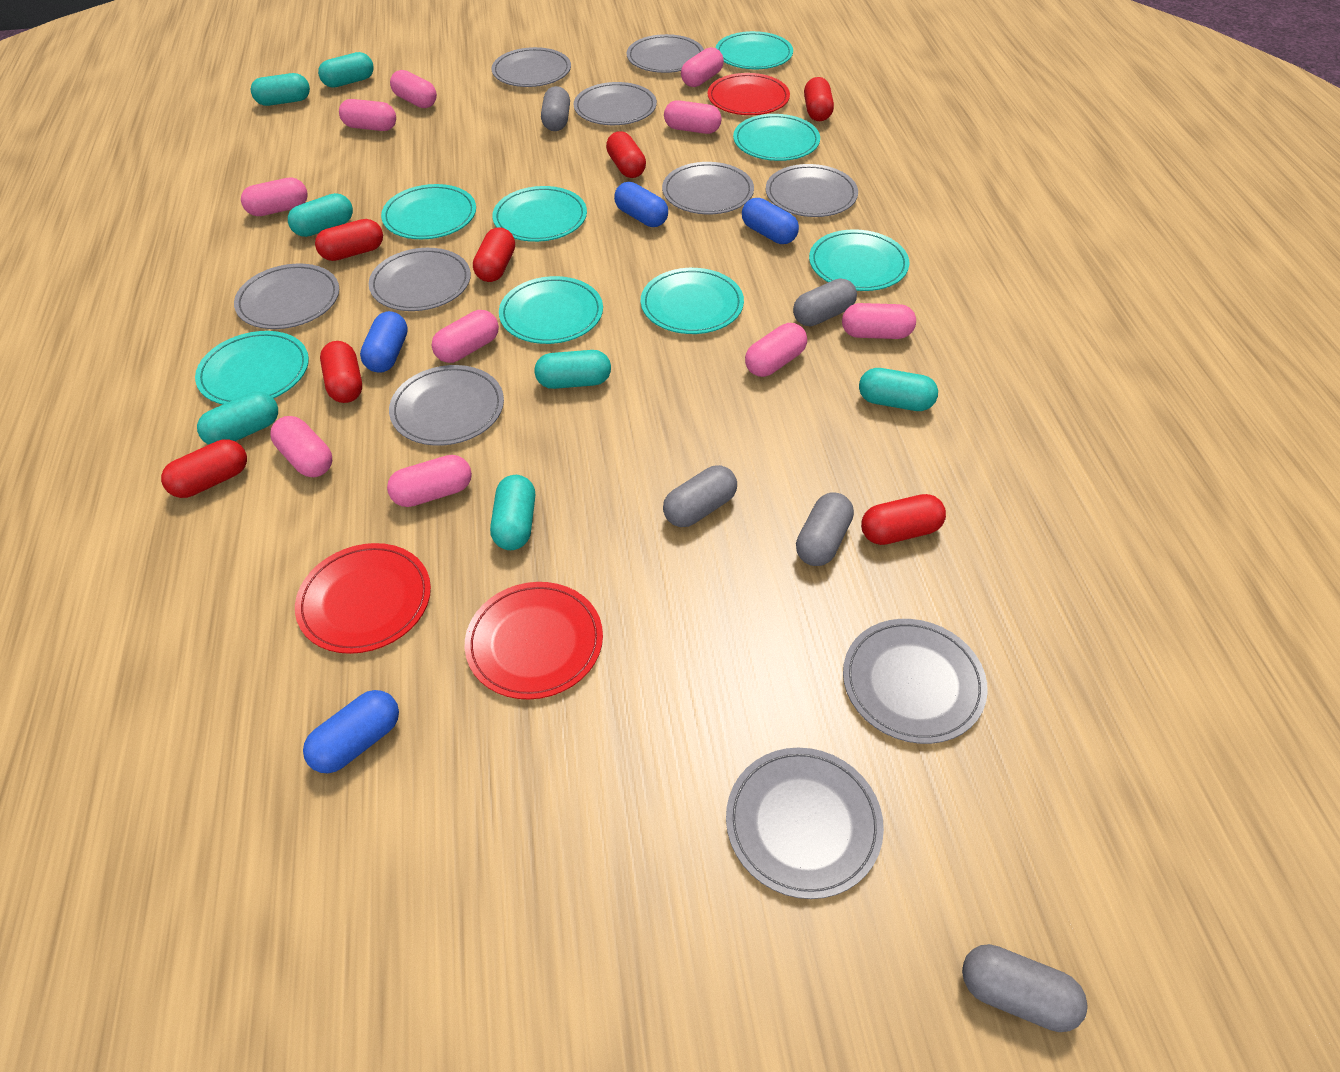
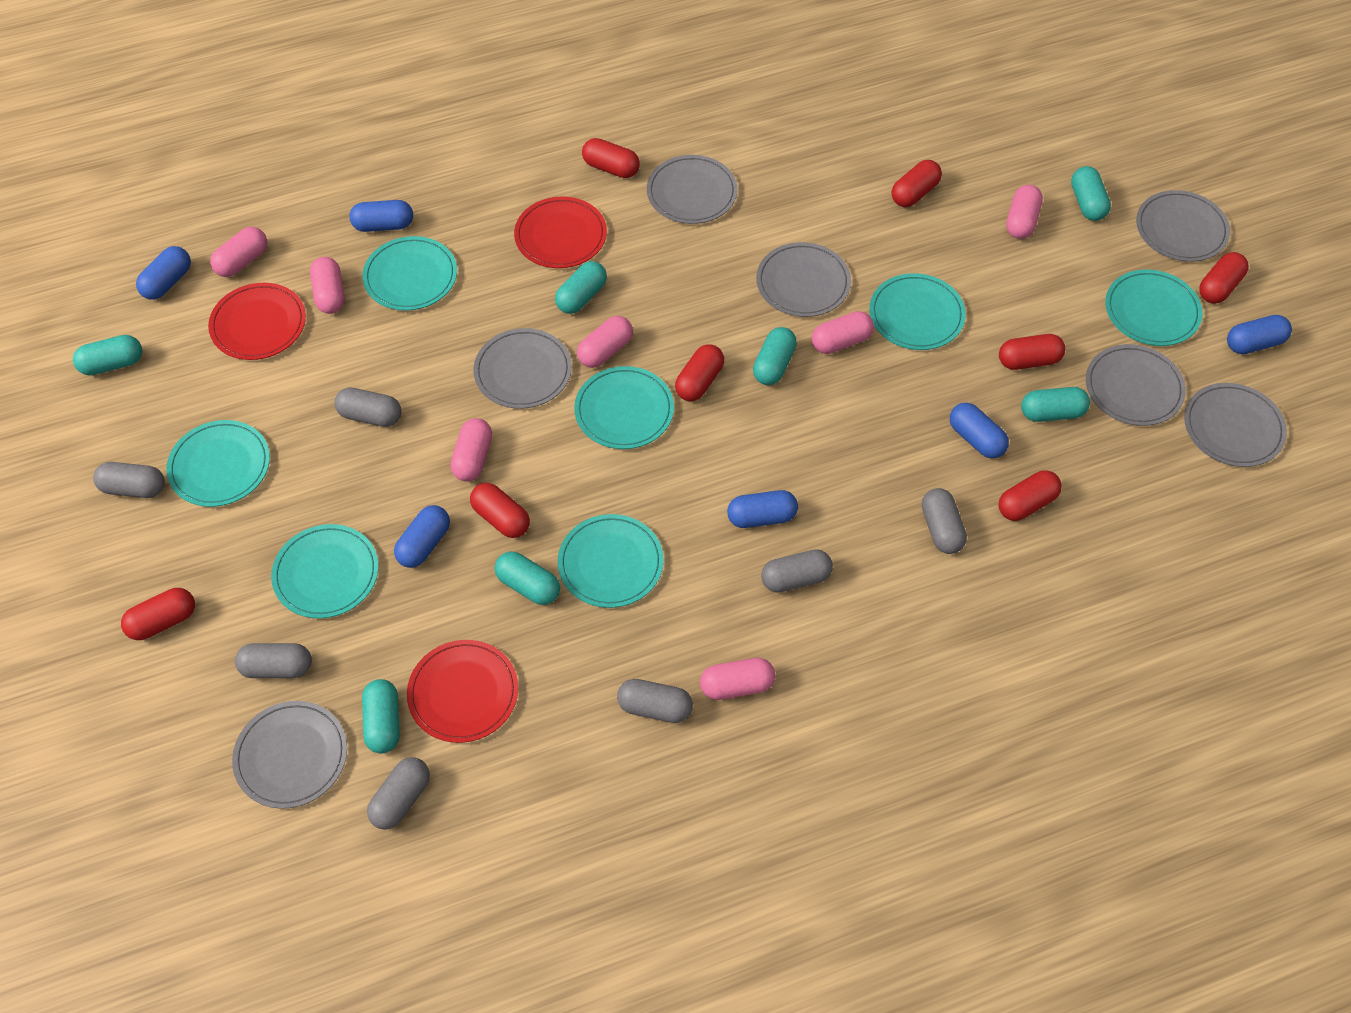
blue capsule: 4 -> 6
grey capsule: 5 -> 7
grey plate: 10 -> 7
pink capsule: 10 -> 7
red capsule: 7 -> 8
turquoise plate: 8 -> 7

